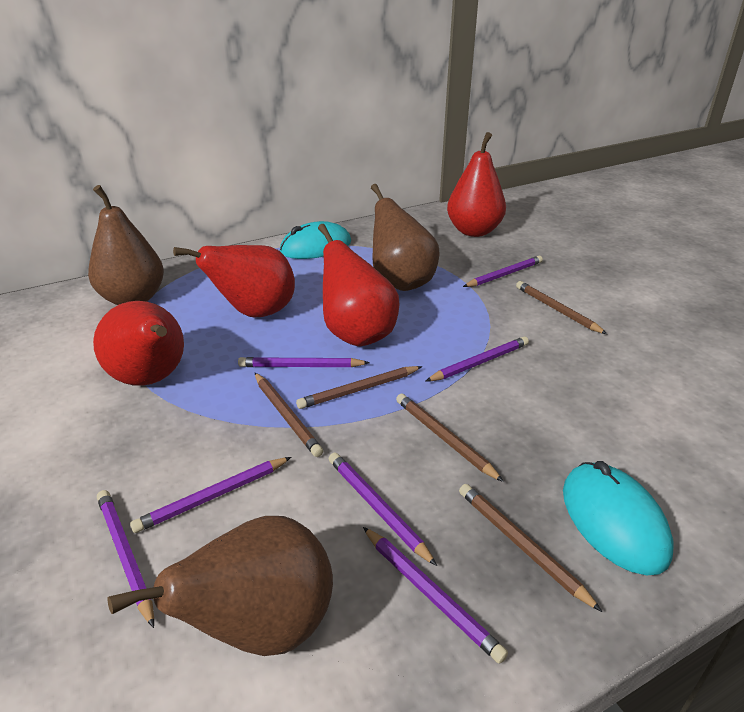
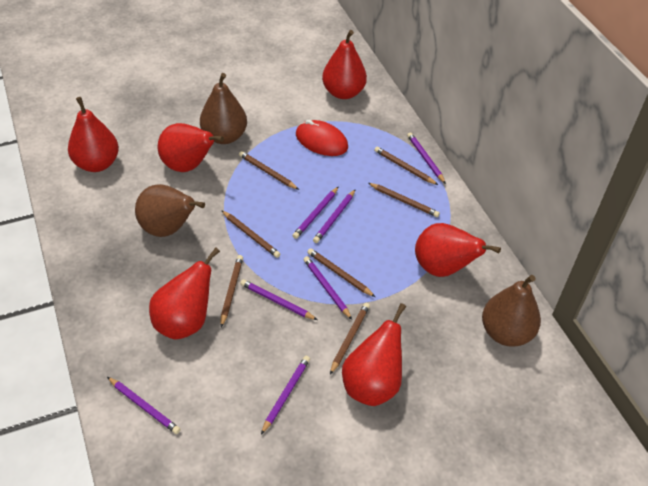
brown pencil: 5 -> 7
red mouse: 0 -> 1
red pear: 4 -> 6
turquoise mouse: 2 -> 0

